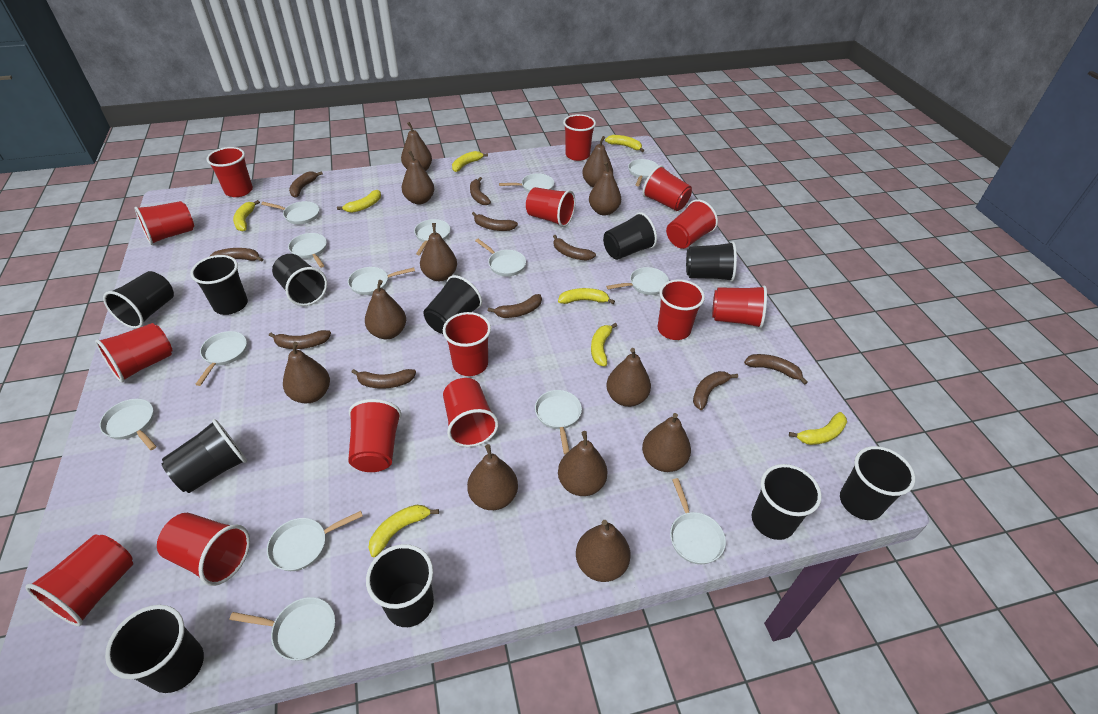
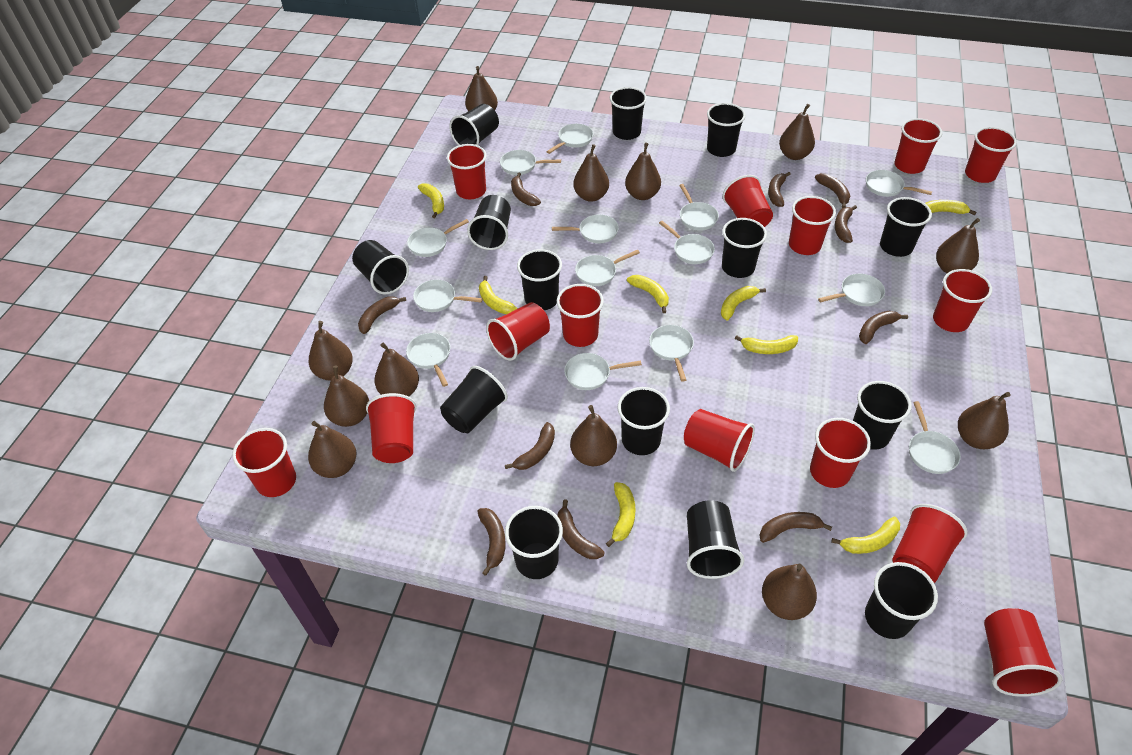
black cup: 11 -> 14

